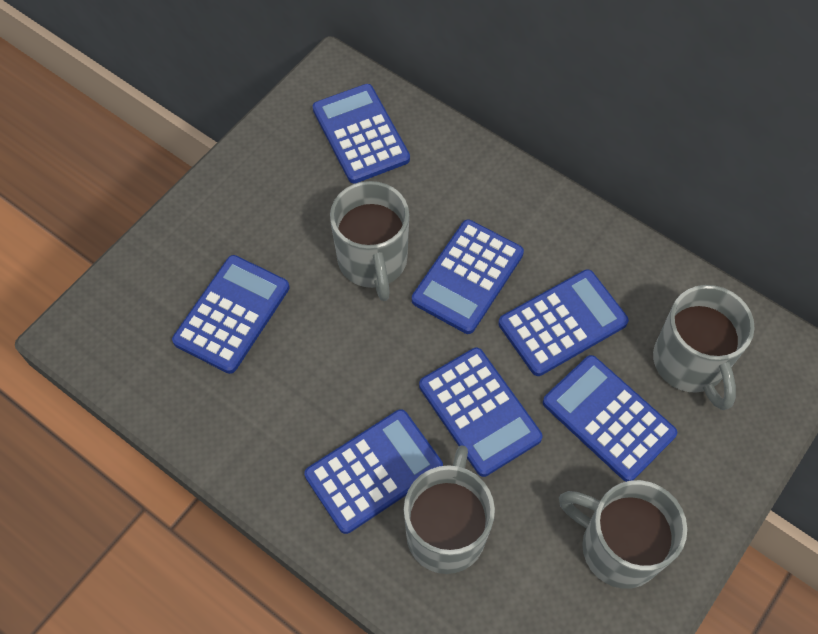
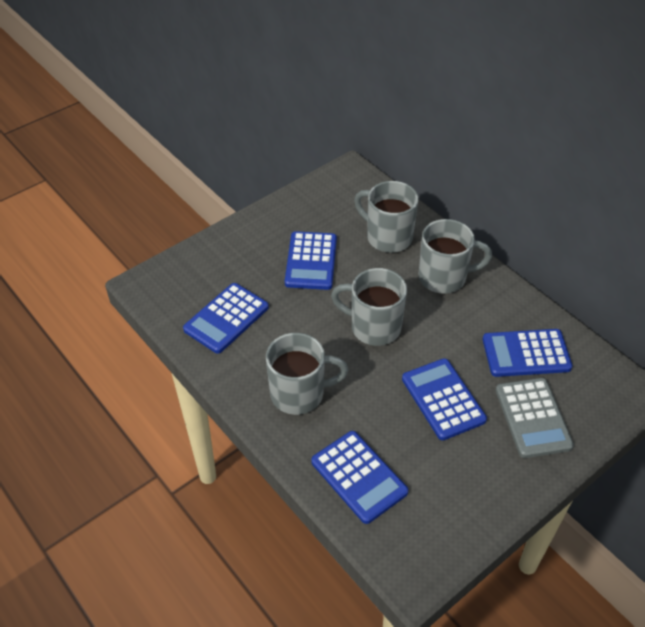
blue calculator: 7 -> 5
grey calculator: 0 -> 1

